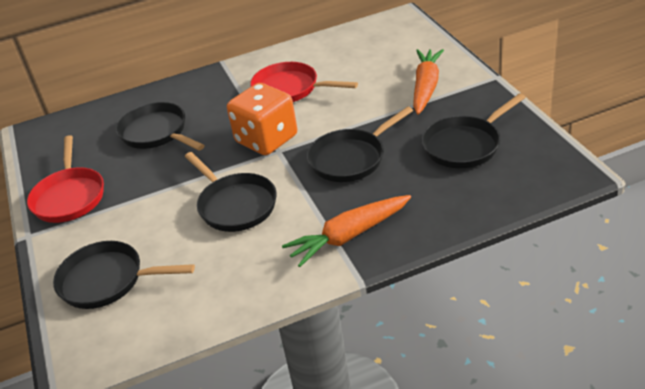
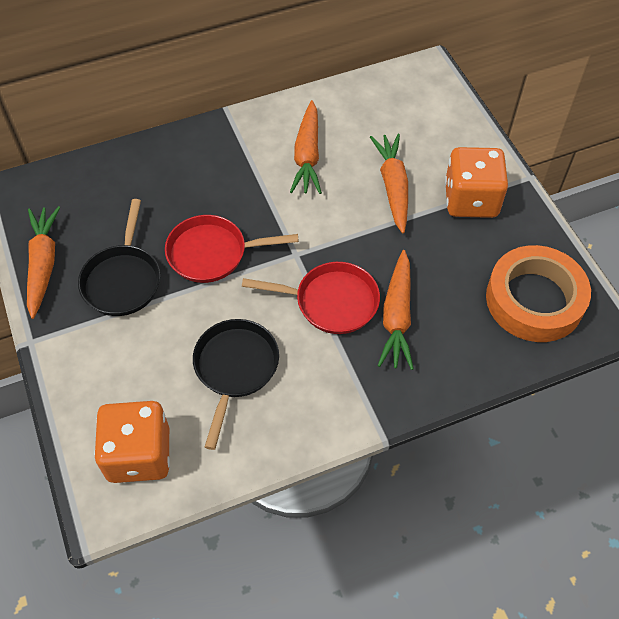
black pan: 5 -> 2
orange carrot: 2 -> 4
orange dice: 1 -> 2
orange tape: 0 -> 1

